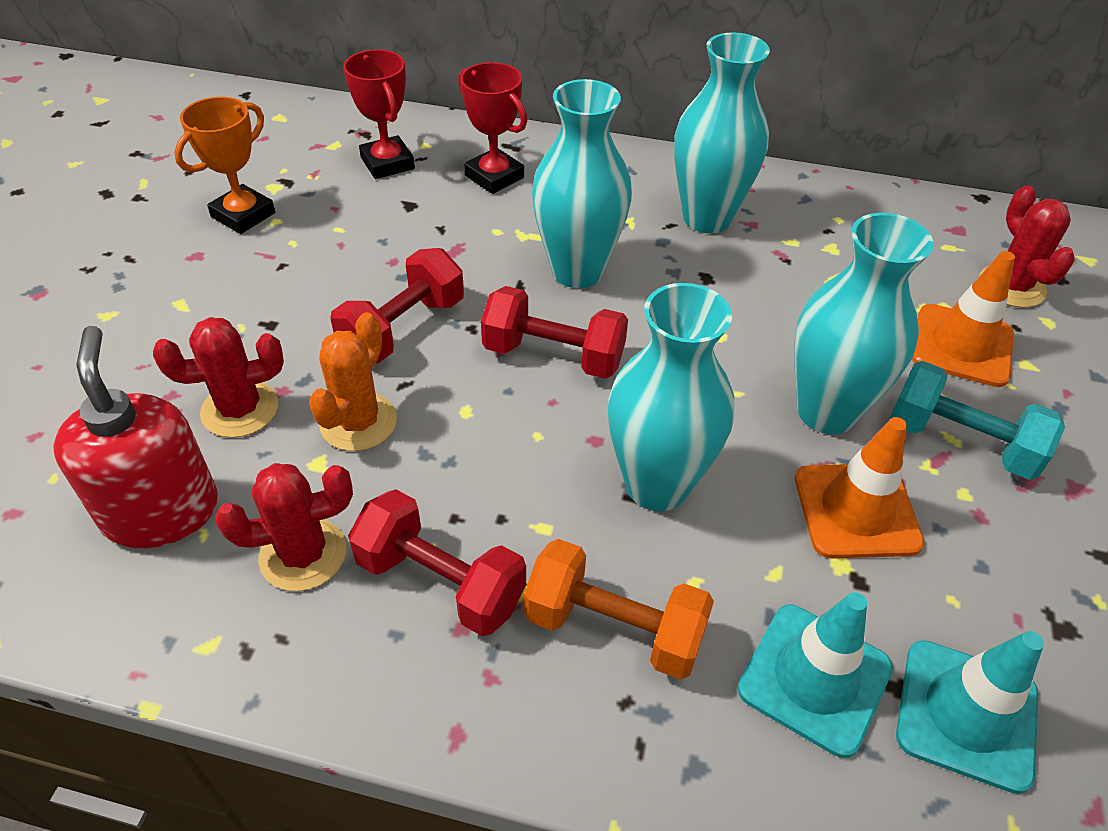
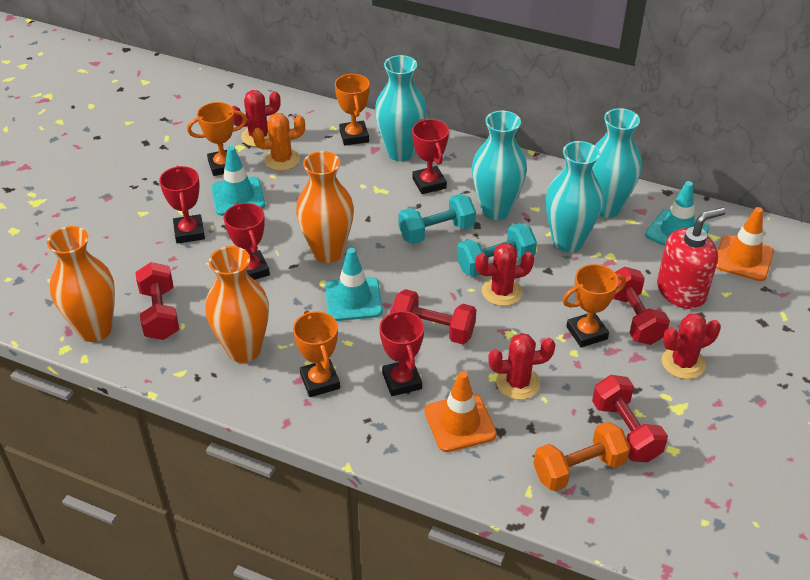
orange trophy: 1 -> 4
orange vase: 0 -> 3
red cactus: 3 -> 4
red dumbbell: 3 -> 4
red trophy: 2 -> 4
turquoise dumbbell: 1 -> 2
turquoise traffic cone: 2 -> 3

